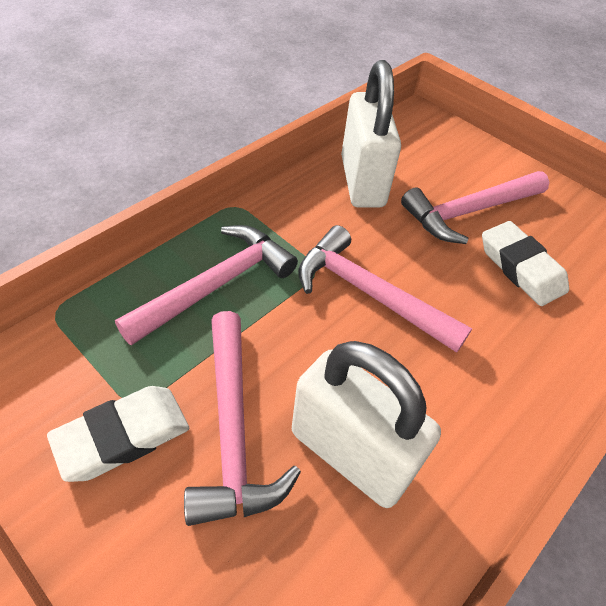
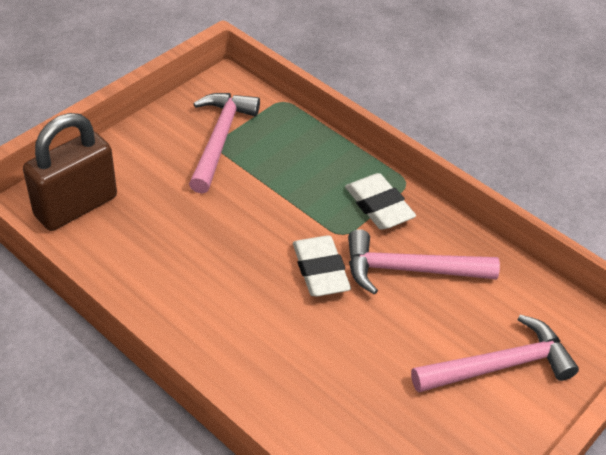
brown padlock: 0 -> 1
pink hammer: 4 -> 3
white padlock: 2 -> 0

